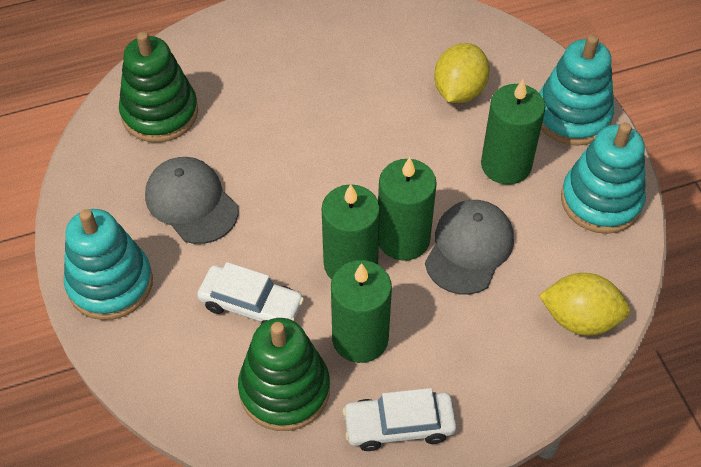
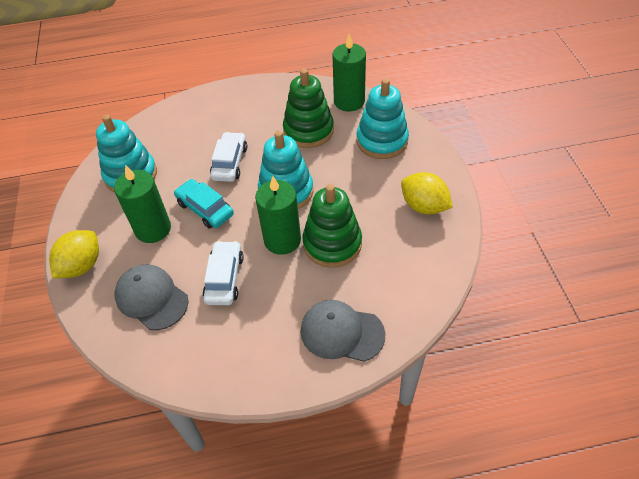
green candle: 4 -> 3
turquoise car: 0 -> 1

